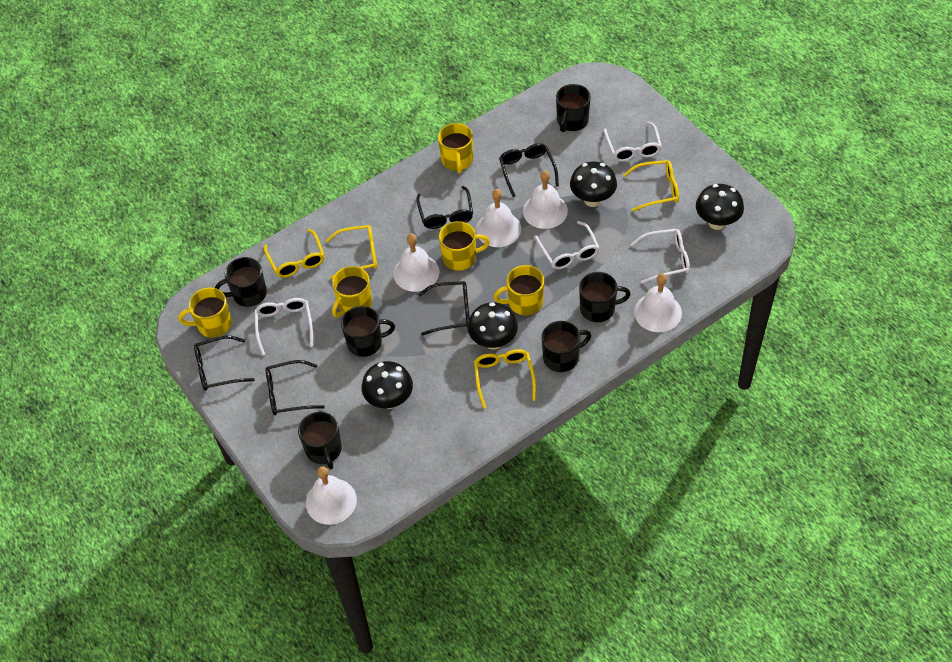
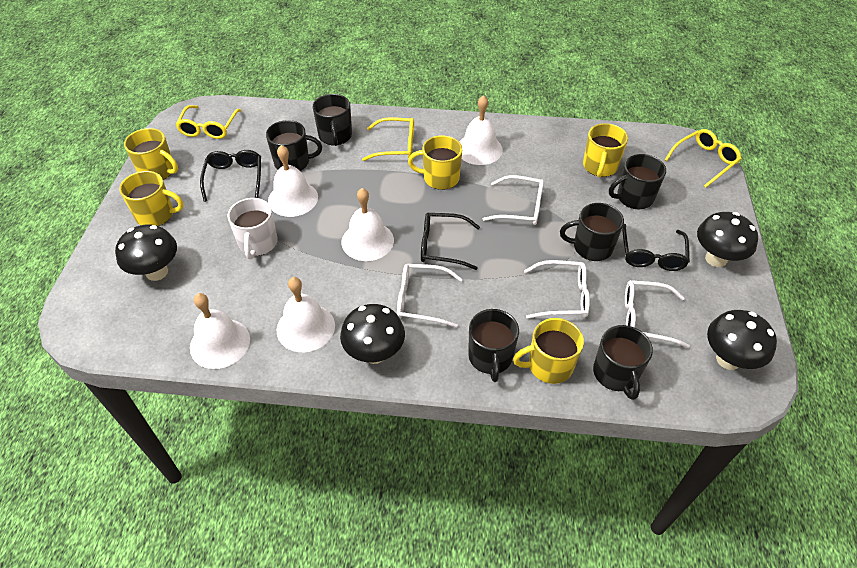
black glasses: 5 -> 3
white mug: 0 -> 1
yellow glasses: 4 -> 3

